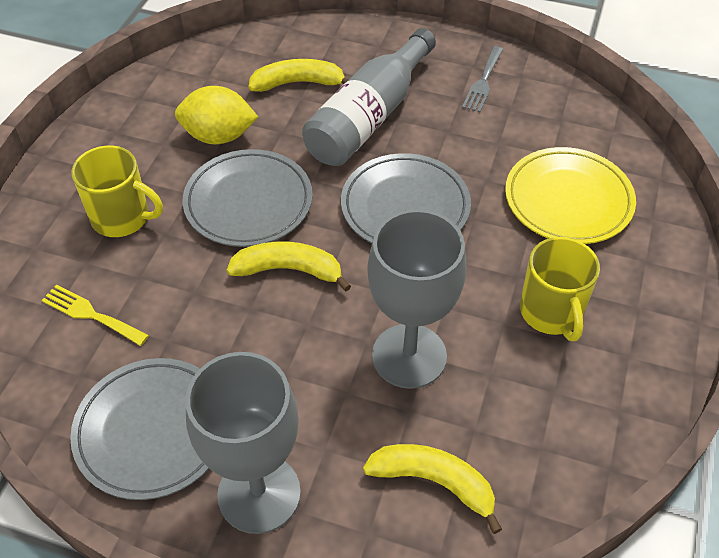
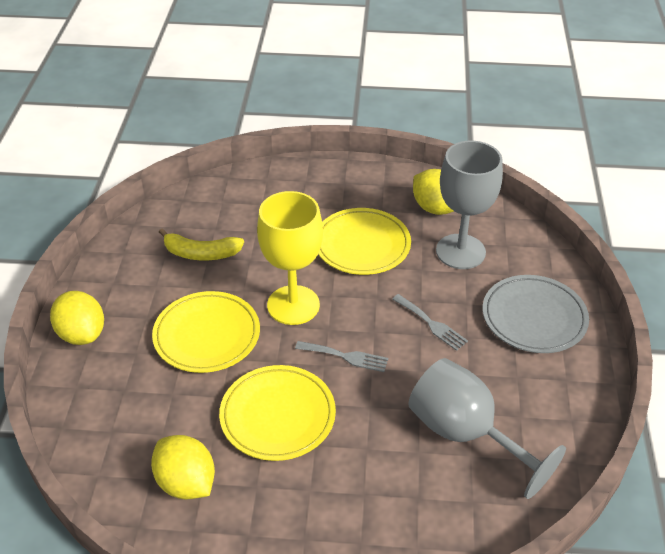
grey bottle: 1 -> 0
grey fork: 1 -> 2
grey plate: 3 -> 1
yellow banana: 3 -> 1
yellow fork: 1 -> 0
yellow goblet: 0 -> 1
yellow lemon: 1 -> 3
yellow mug: 2 -> 0
yellow plate: 1 -> 3

